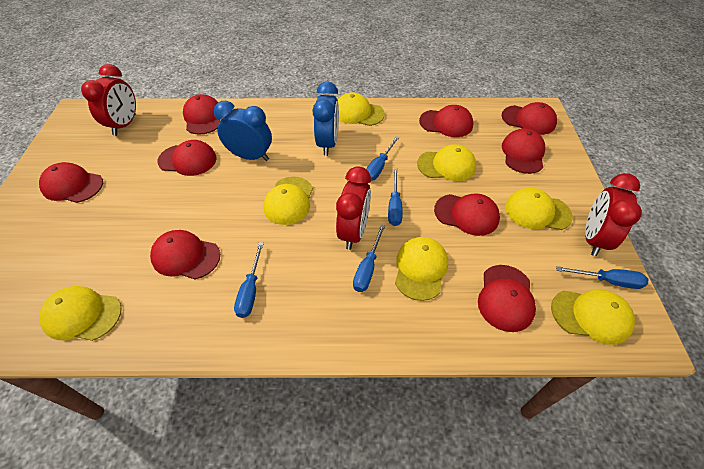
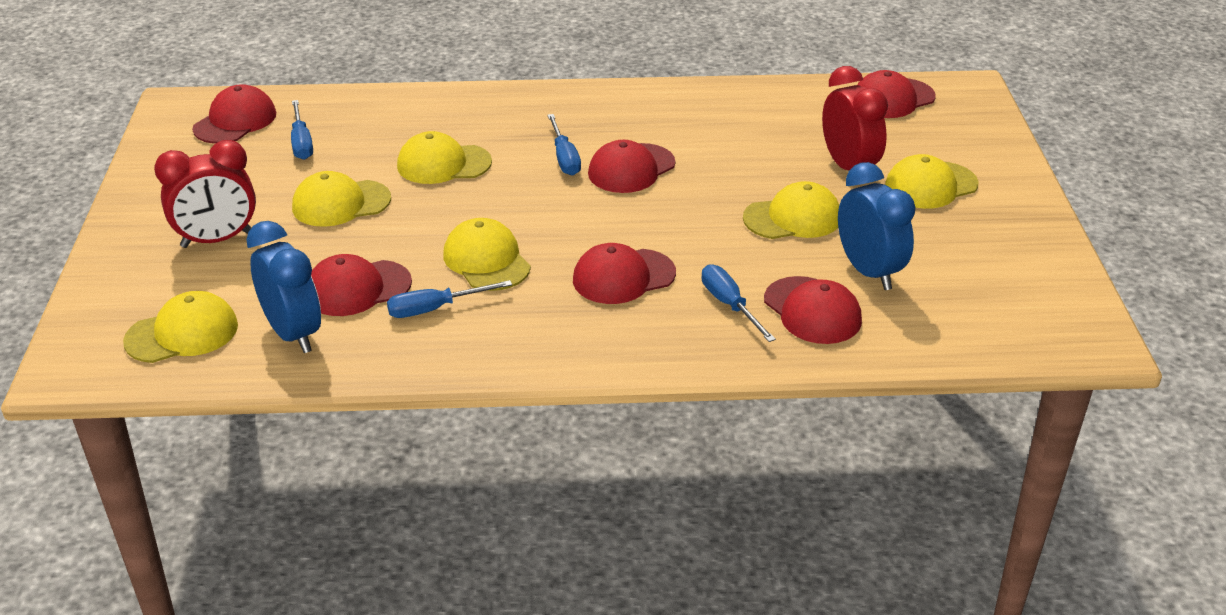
blue screwdriver: 5 -> 4
red cap: 9 -> 6
red clock: 3 -> 2
yellow cap: 7 -> 6

